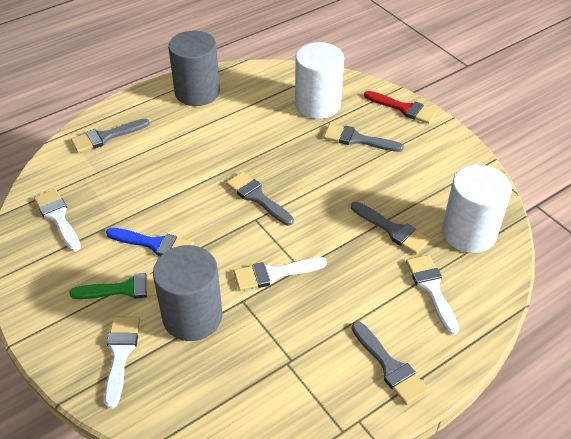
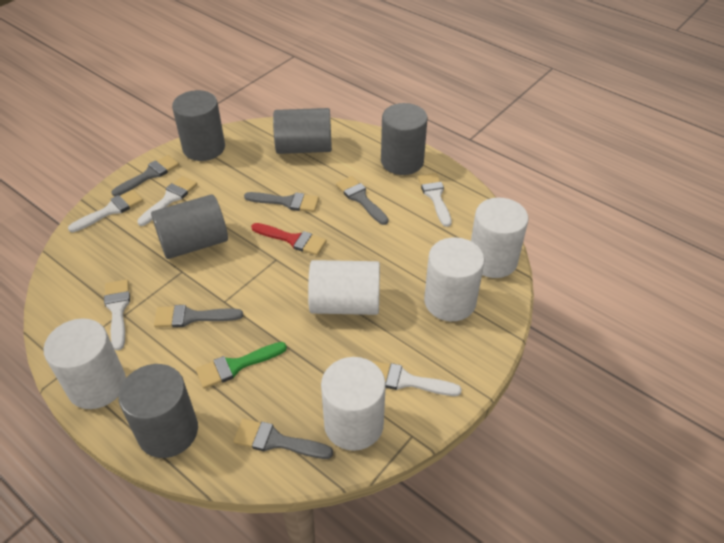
blue brush: 1 -> 0
grey cylinder: 2 -> 5
white brush: 4 -> 5
white cylinder: 2 -> 5

